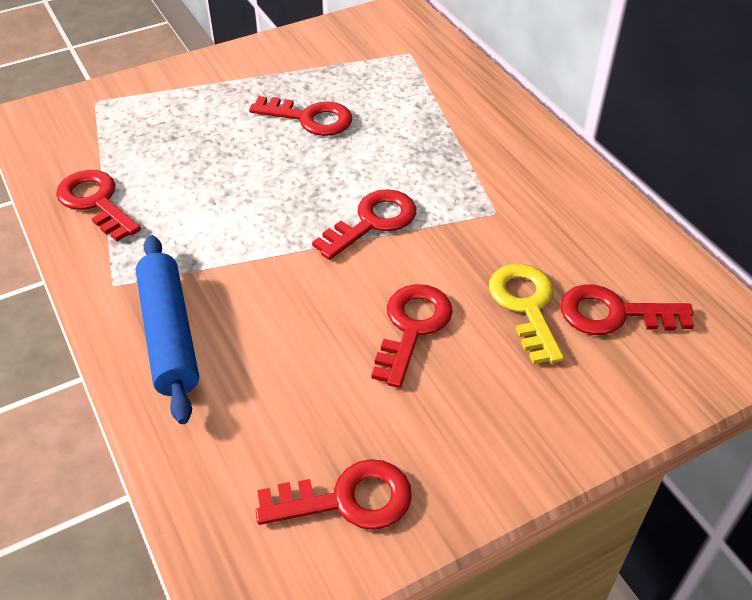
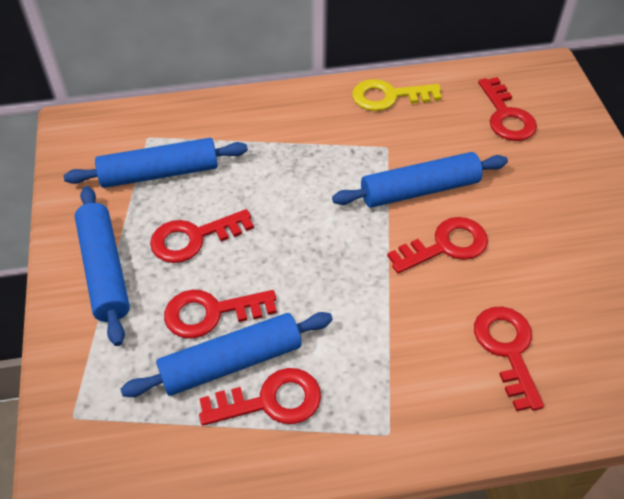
blue rolling pin: 1 -> 4

